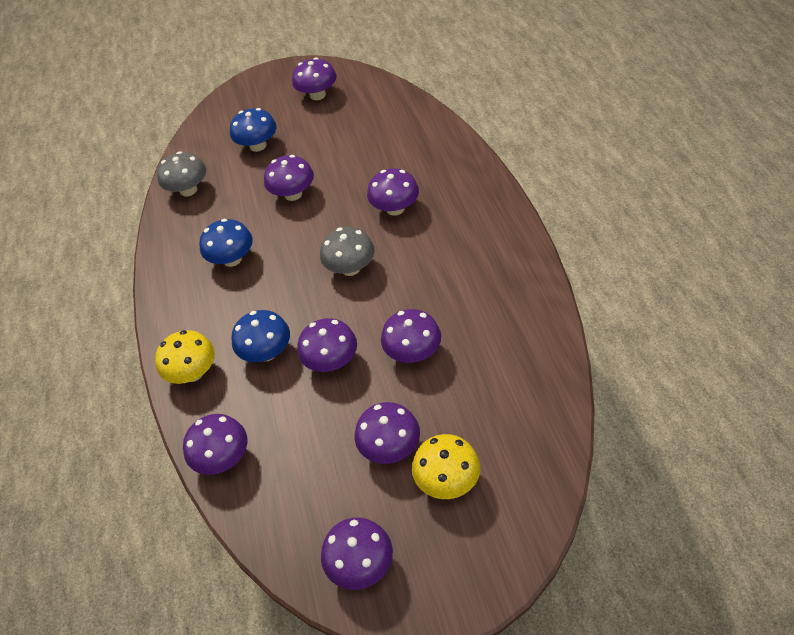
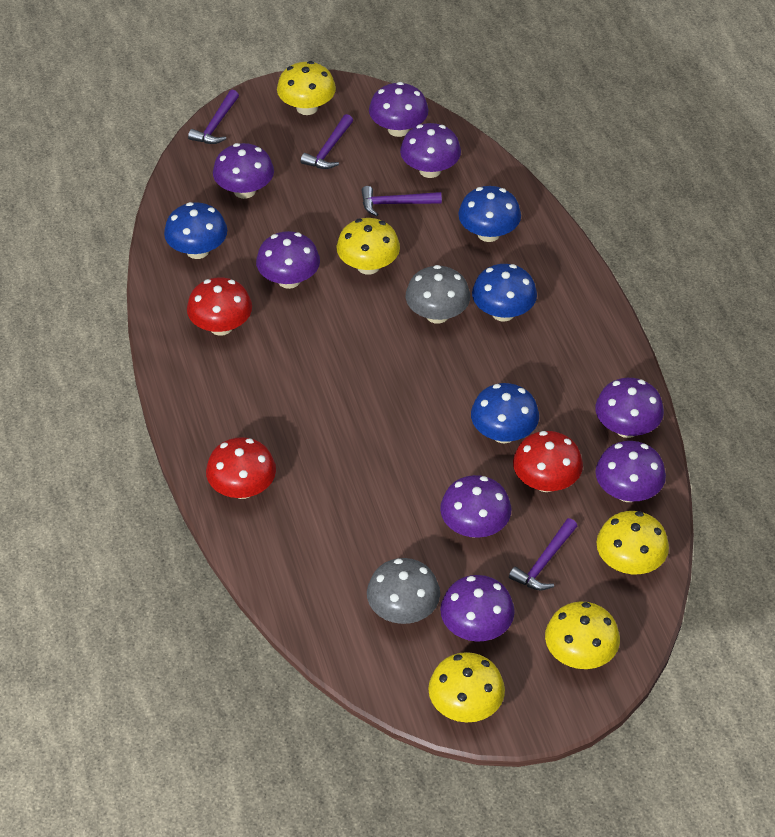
blue mushroom: 3 -> 4
purple hammer: 0 -> 4
red mushroom: 0 -> 3
yellow mushroom: 2 -> 5

